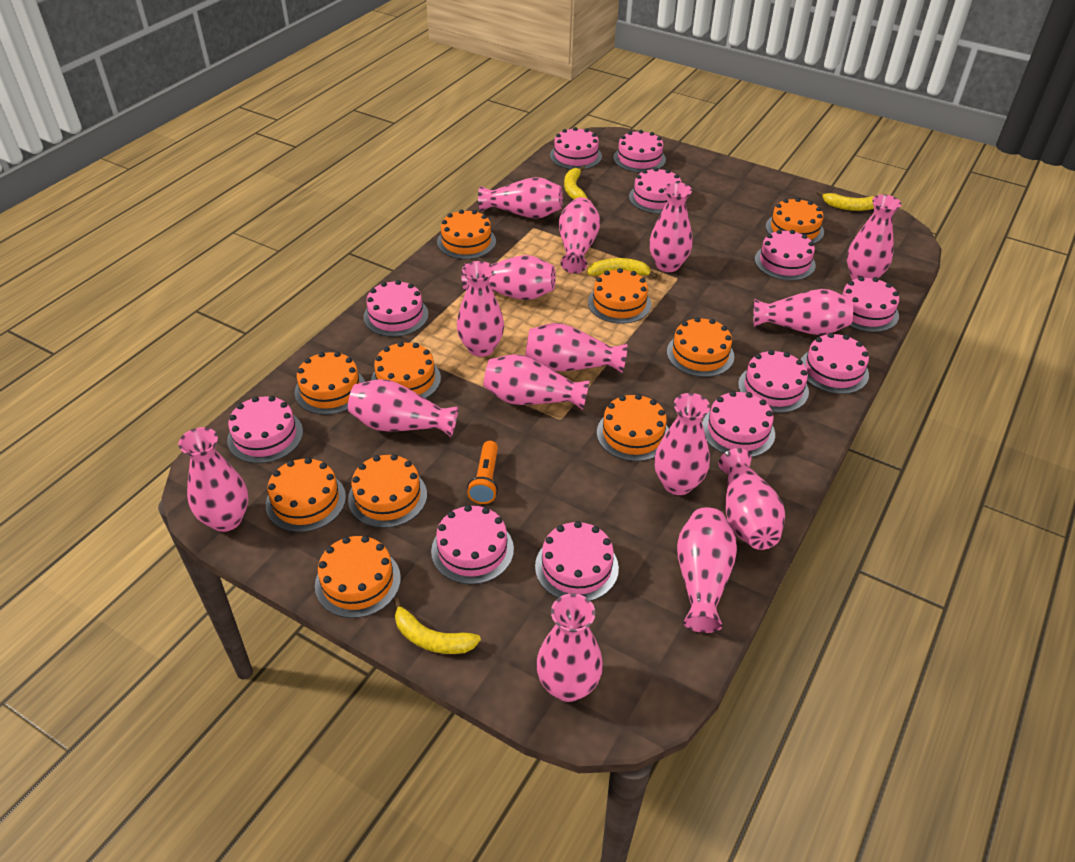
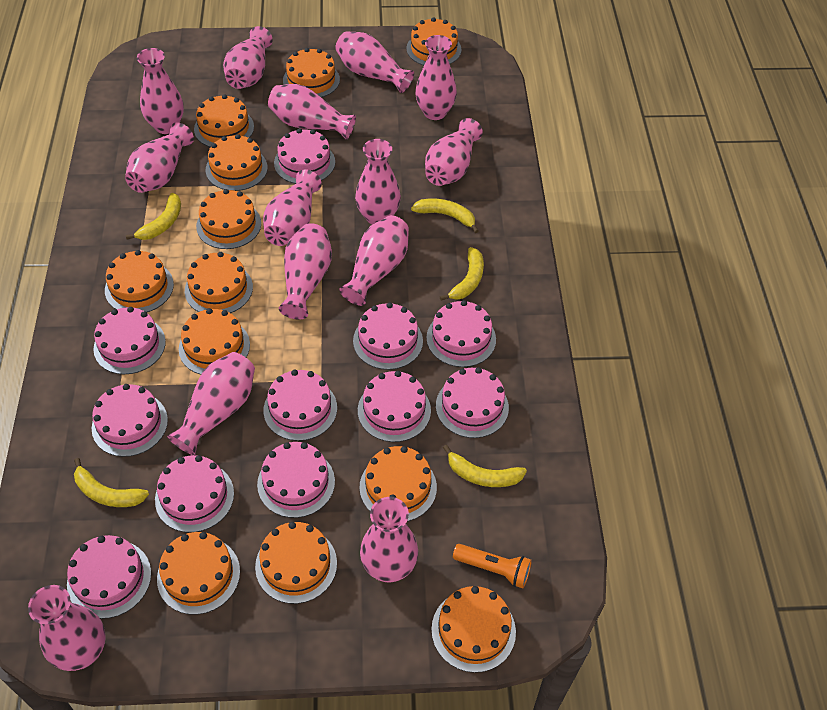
orange cake: 10 -> 12
pink cake: 12 -> 11
pink vase: 15 -> 14
yellow banana: 4 -> 5

